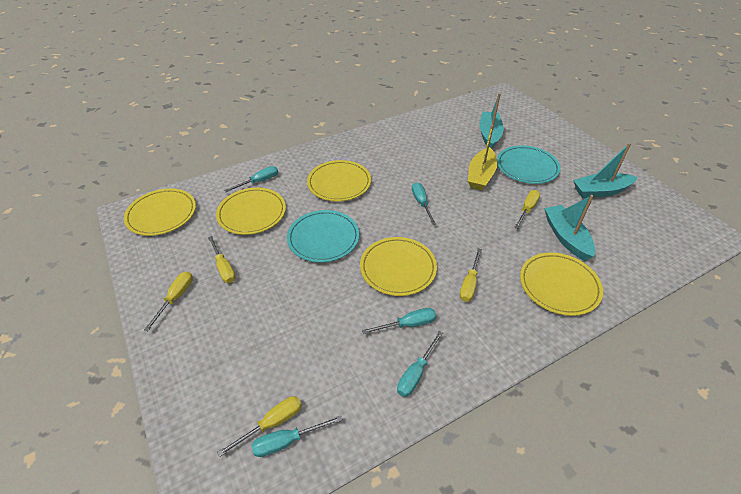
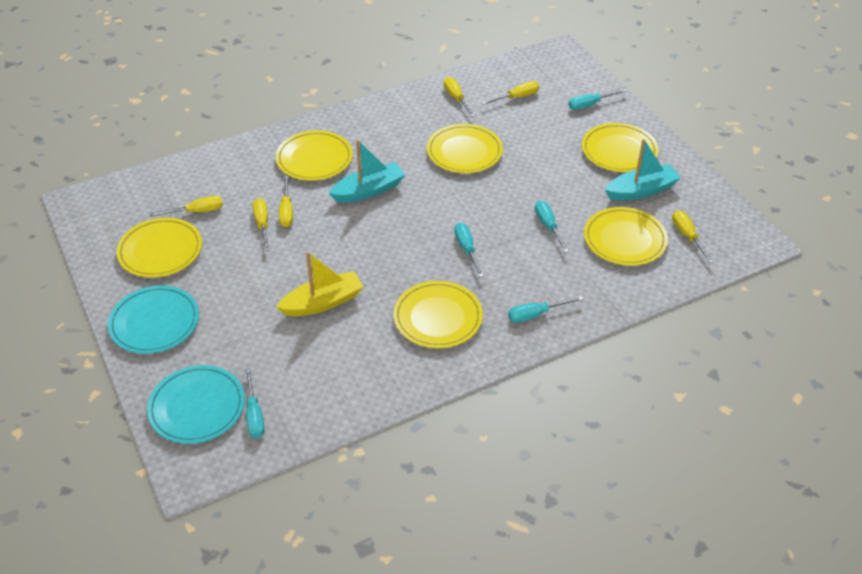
turquoise boat: 3 -> 2
yellow plate: 5 -> 6
yellow screwdriver: 5 -> 6

